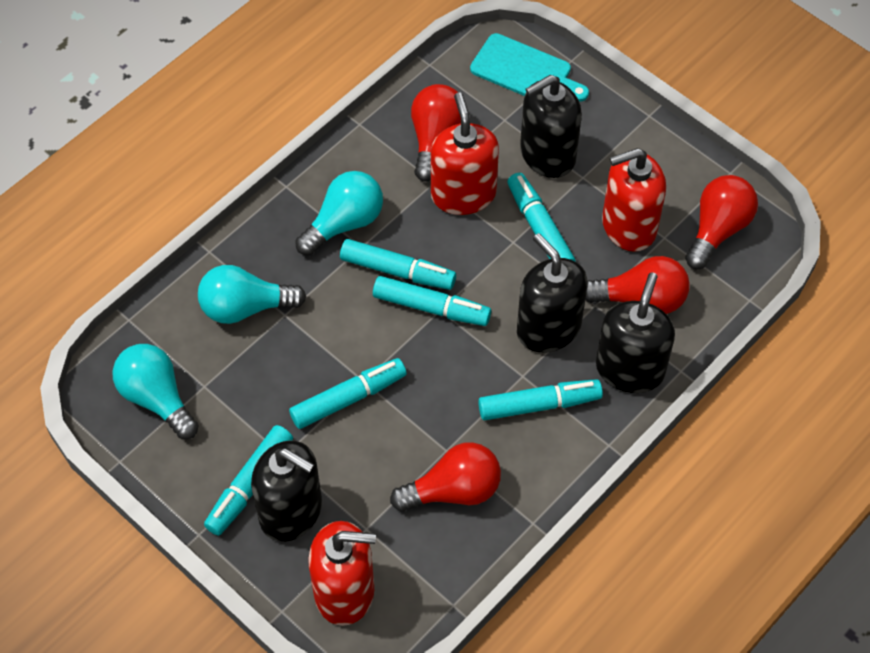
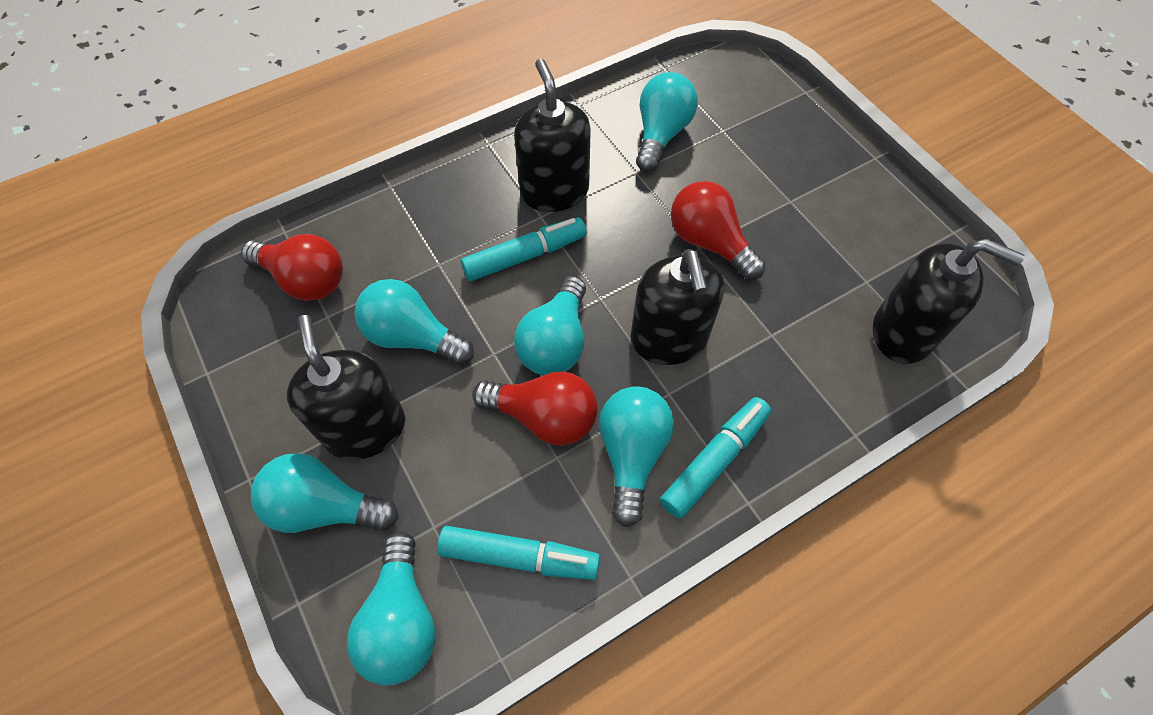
red light bulb: 4 -> 3
red soap dispenser: 3 -> 0
turquoise cutting board: 1 -> 0
turquoise light bulb: 3 -> 6
turquoise marker: 6 -> 3

